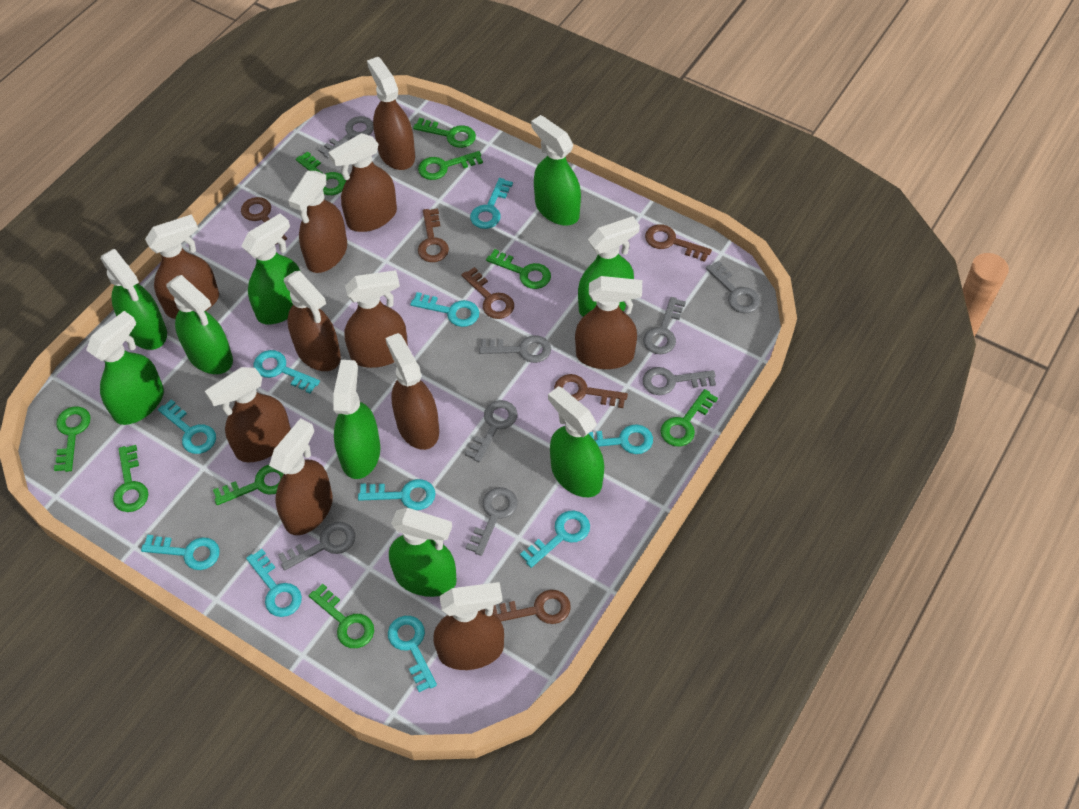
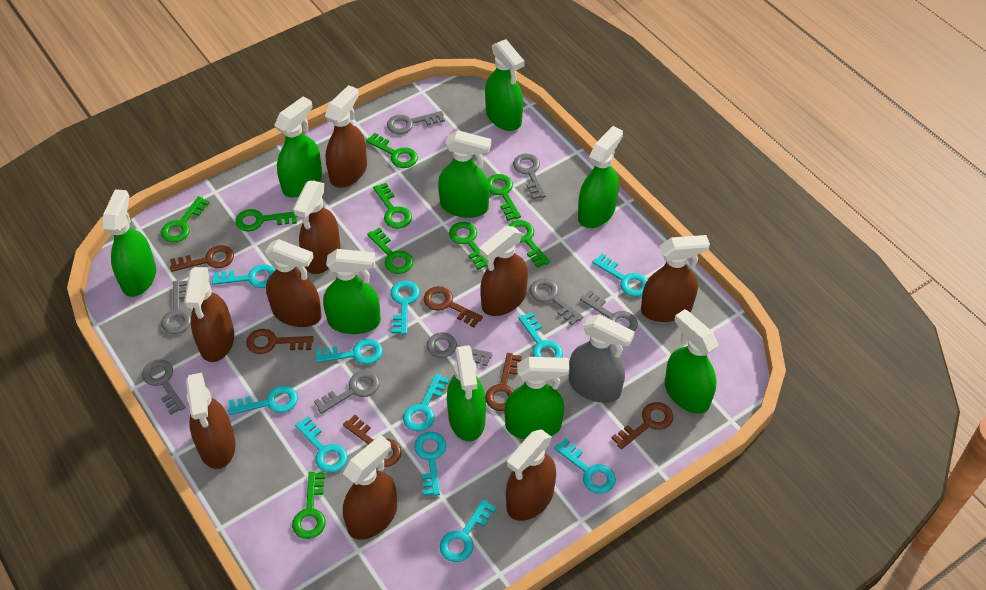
brown spray bottle: 11 -> 9
grey spray bottle: 0 -> 1
turquoise key: 10 -> 11

